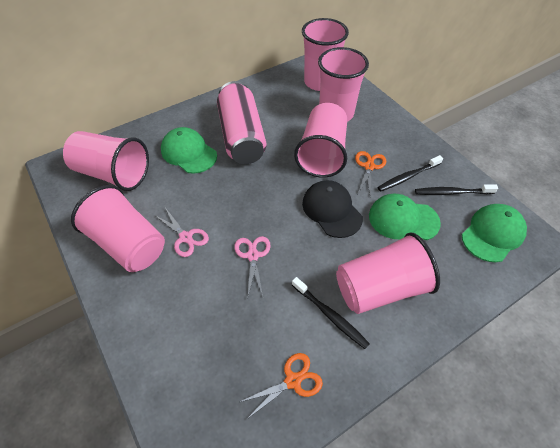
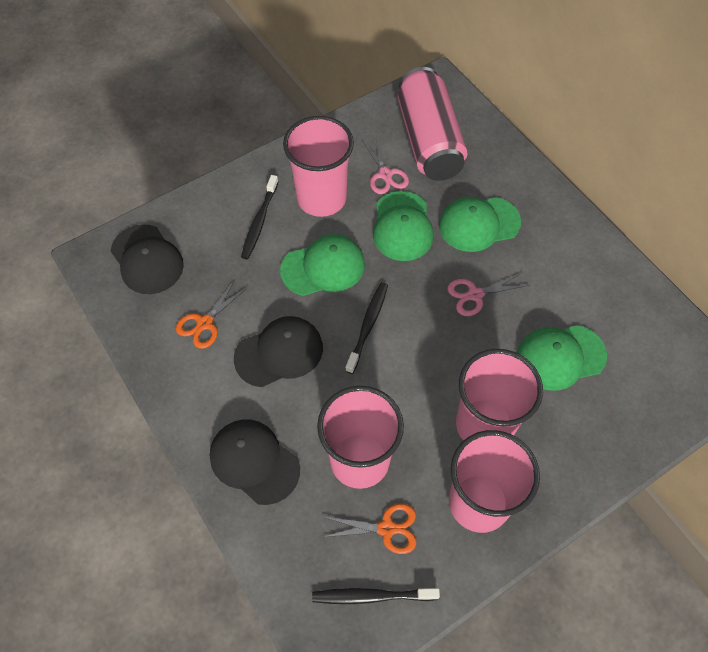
black cap: 1 -> 3
green cap: 3 -> 4
pink cup: 6 -> 4

